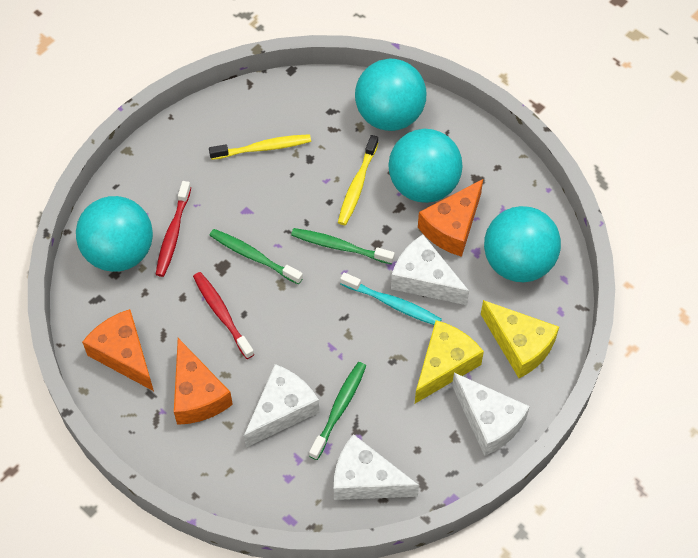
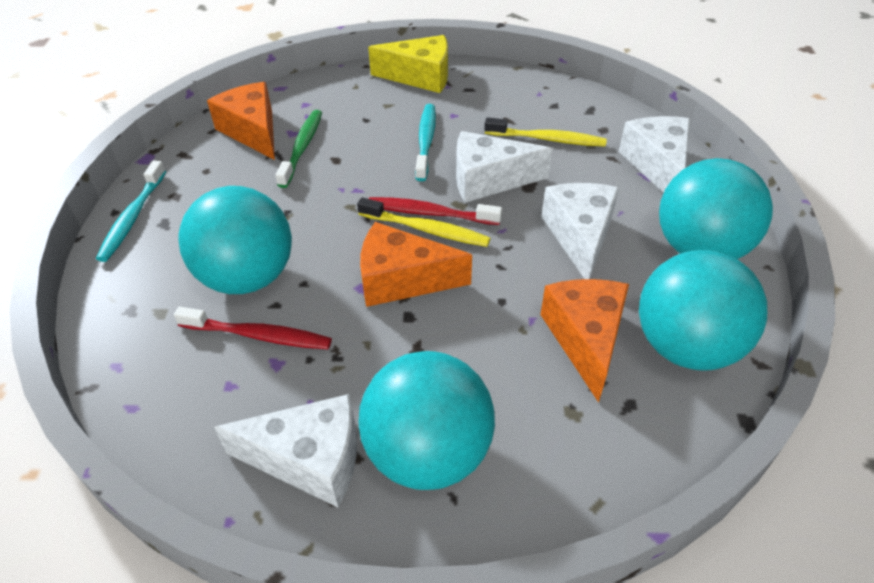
green toothbrush: 3 -> 1
turquoise toothbrush: 1 -> 2
yellow cheese: 2 -> 1

